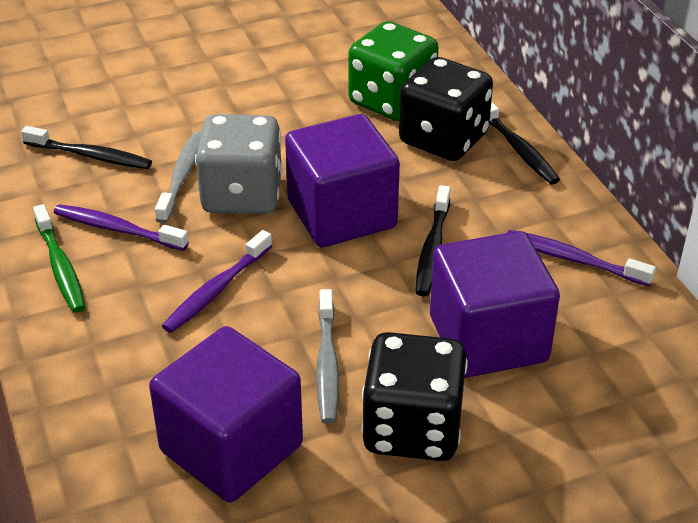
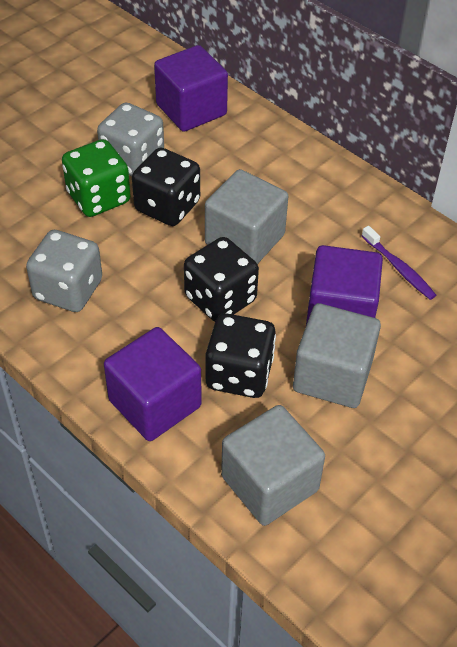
black dice: 2 -> 3
black toothbrush: 3 -> 0
green toothbrush: 1 -> 0
grey cube: 0 -> 3
grey dice: 1 -> 2
grey toothbrush: 2 -> 0
purple toothbrush: 3 -> 1

